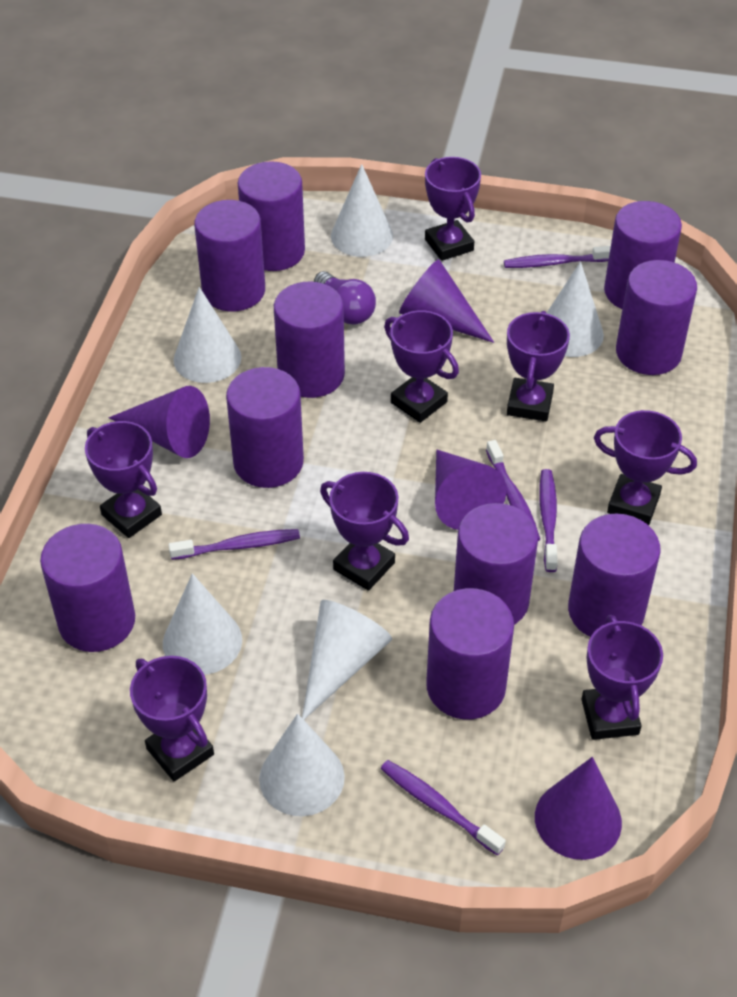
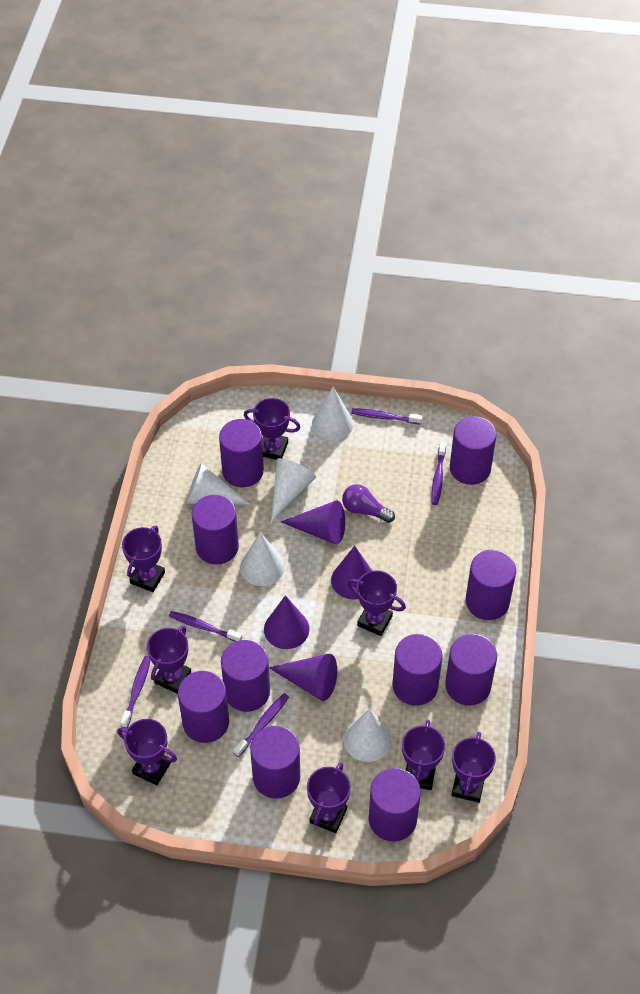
white cone: 6 -> 5

